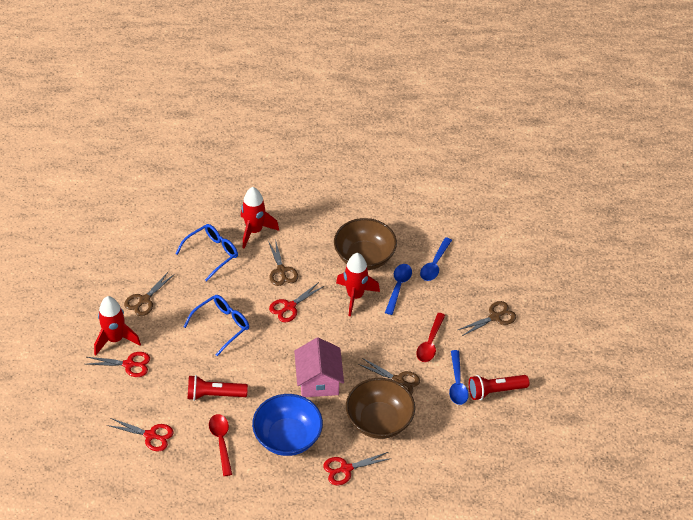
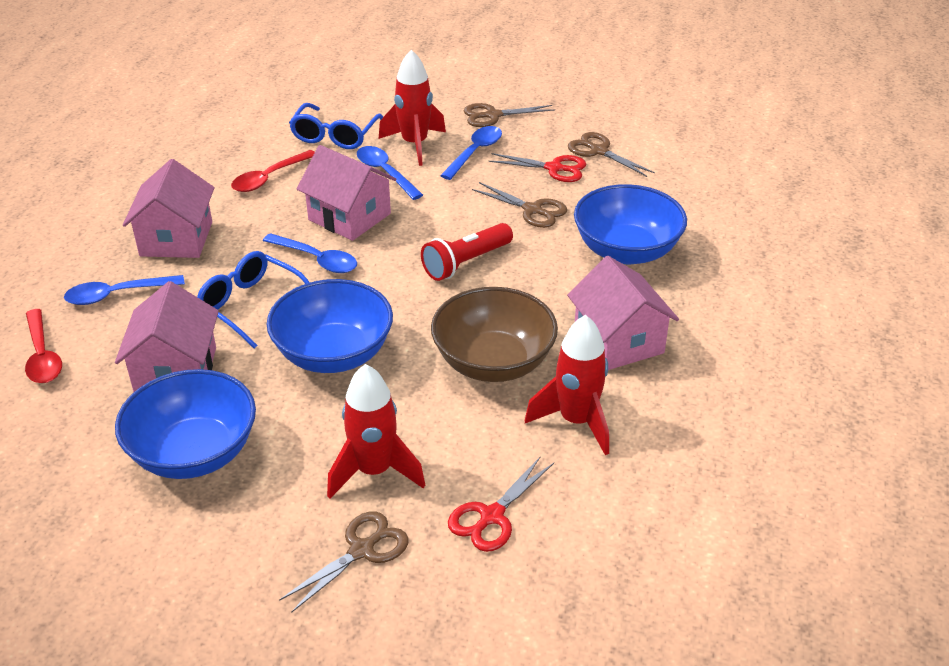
blue bowl: 1 -> 3
blue spoon: 3 -> 4
brown bowl: 2 -> 1
pink house: 1 -> 4
red flashlight: 2 -> 1
red scissors: 4 -> 2

